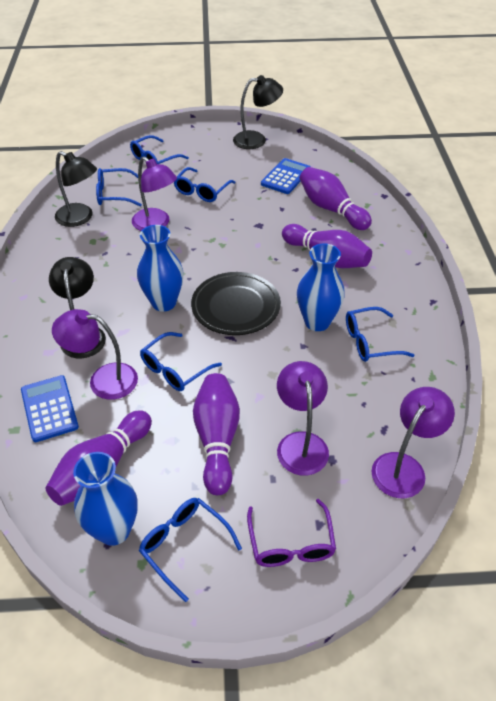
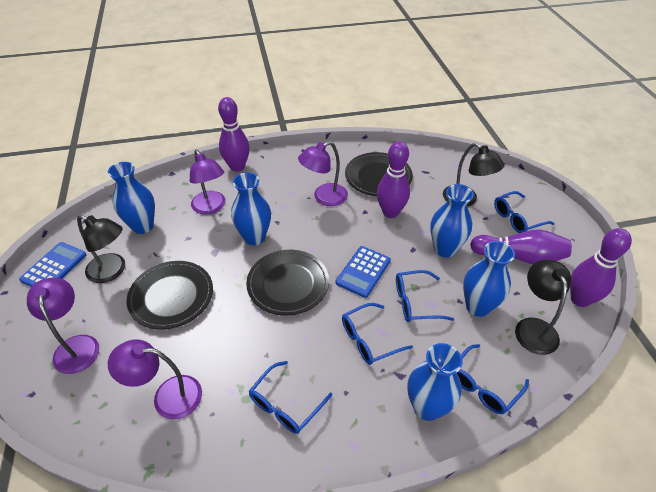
black plate: 1 -> 3
blue glasses: 6 -> 5
blue vase: 3 -> 5
purple glasses: 1 -> 0

